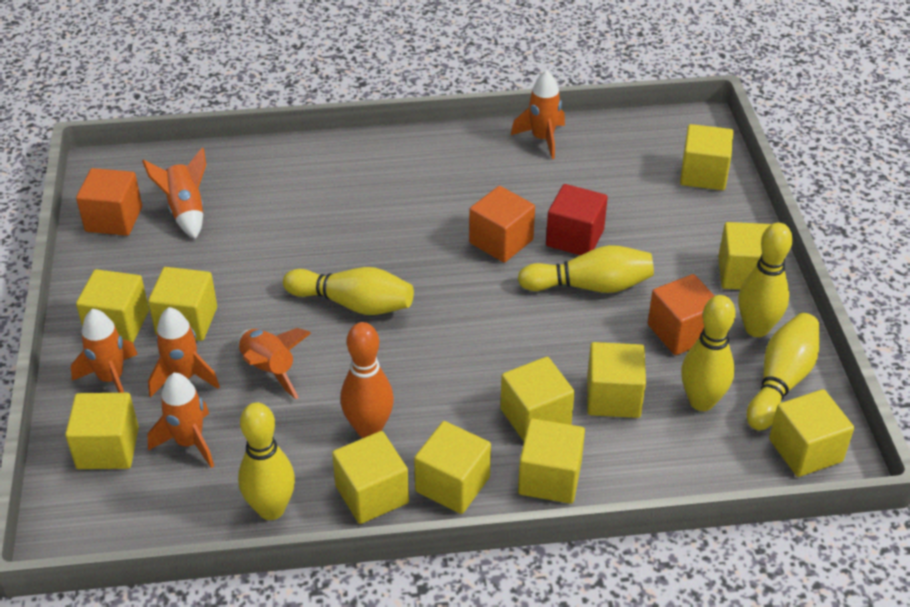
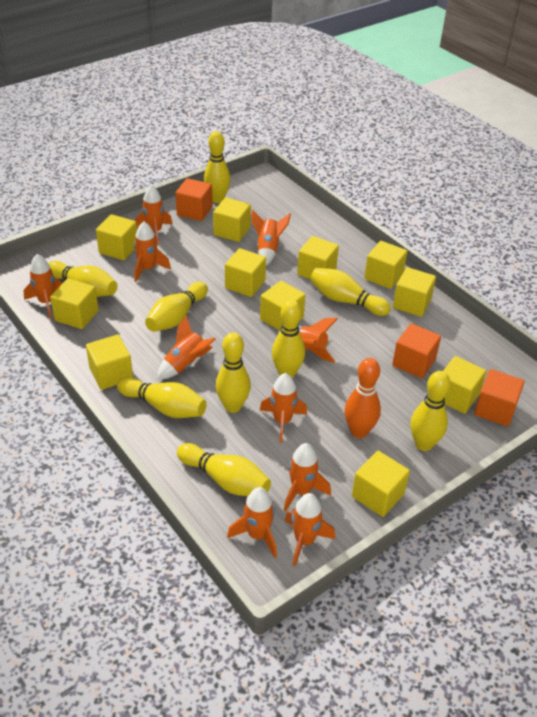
orange rocket: 6 -> 10
red cube: 1 -> 0
yellow bowling pin: 6 -> 9

